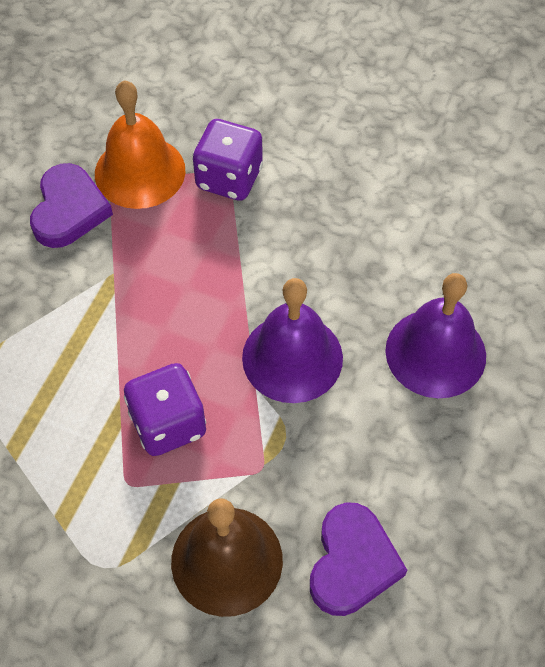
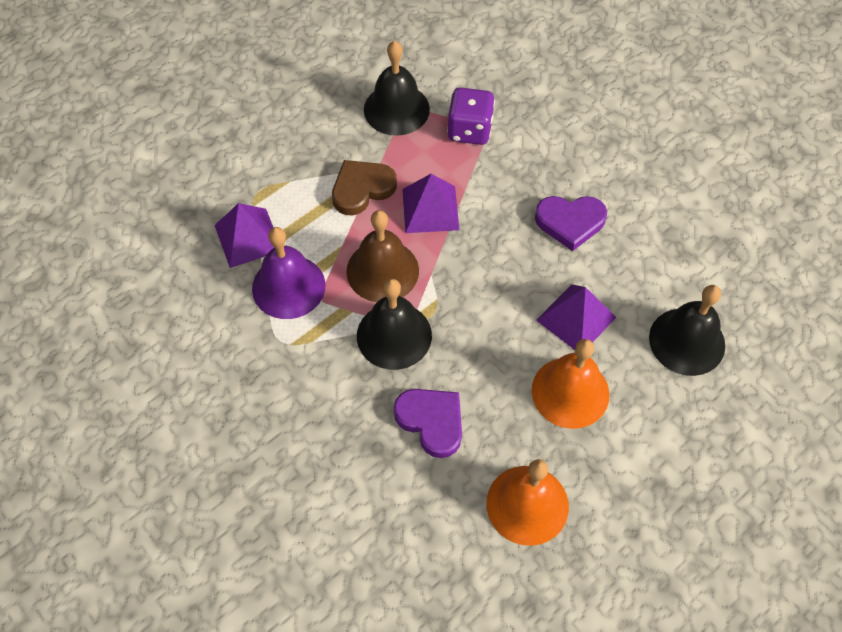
black bell: 0 -> 3
brown heart: 0 -> 1
orange bell: 1 -> 2
purple bell: 2 -> 1
purple dice: 2 -> 1
purple pyramid: 0 -> 3

